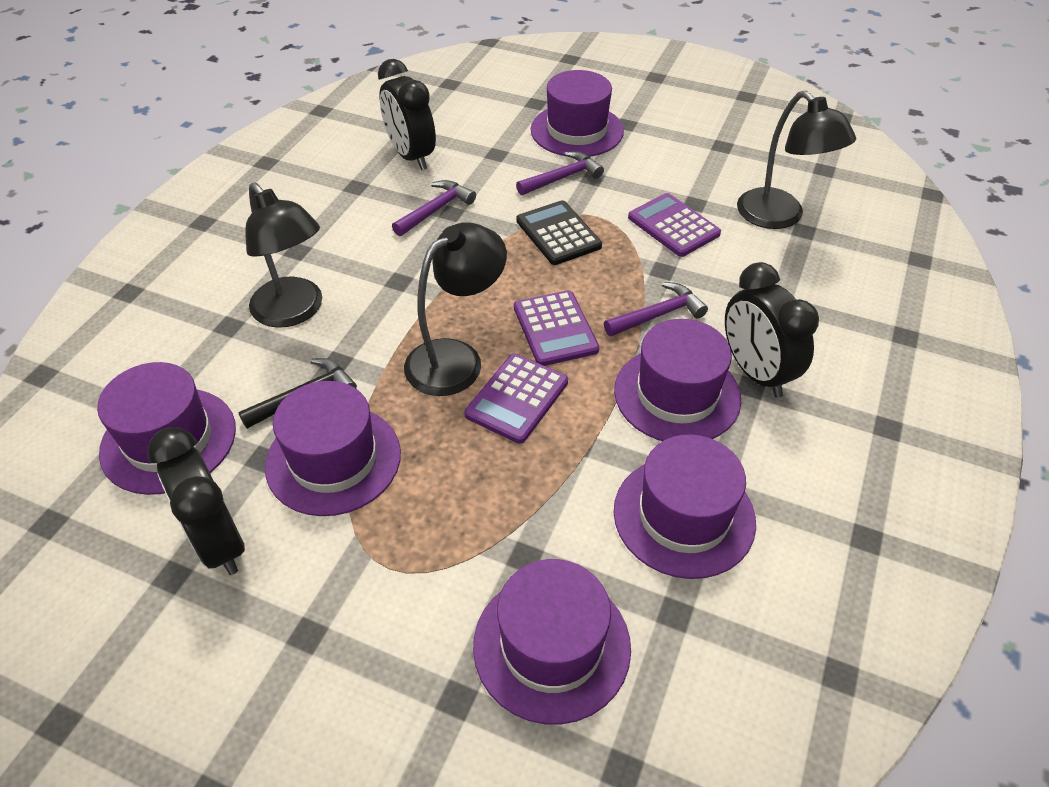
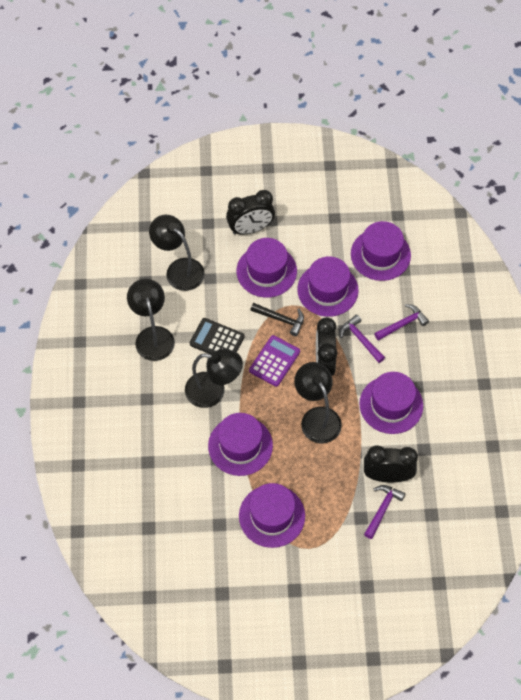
black lamp: 3 -> 4
purple calculator: 3 -> 1

